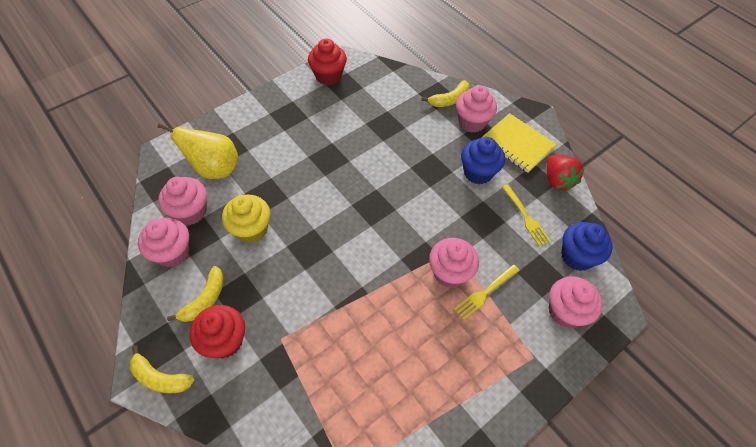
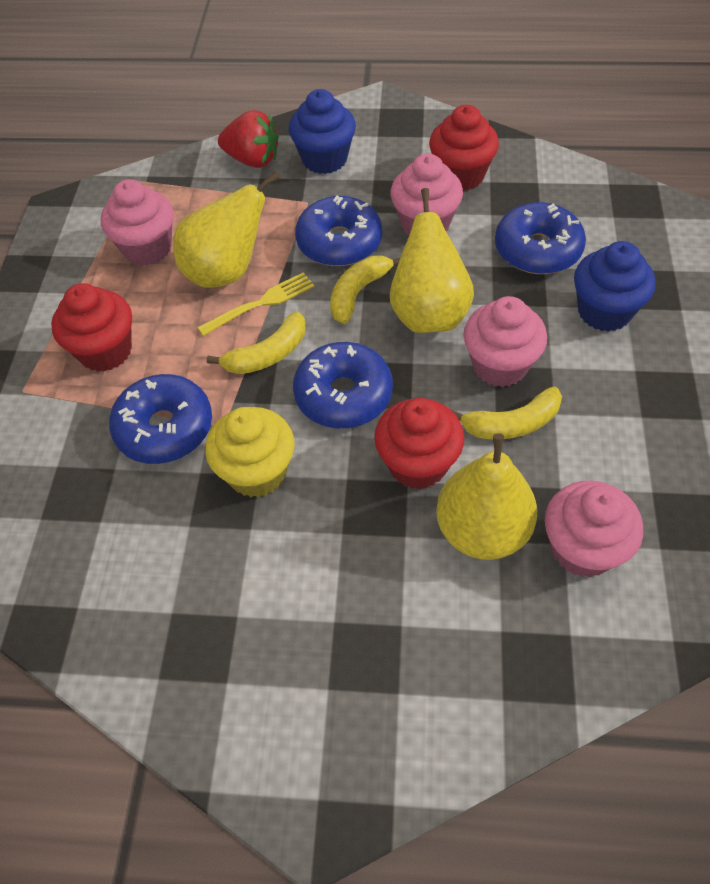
blue donut: 0 -> 4
pink cupcake: 5 -> 4
red cupcake: 2 -> 3
yellow fork: 2 -> 1
yellow notebook: 1 -> 0
yellow pear: 1 -> 3

